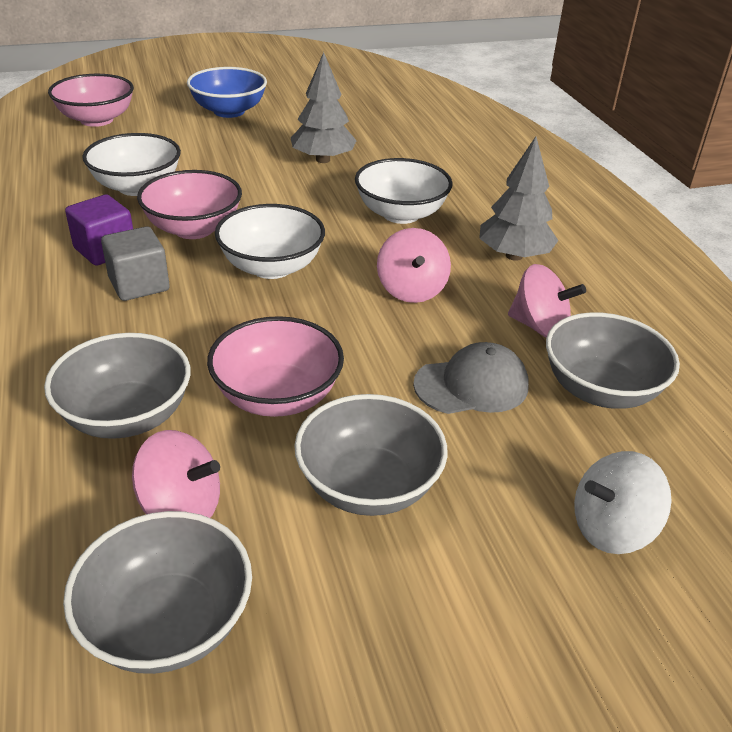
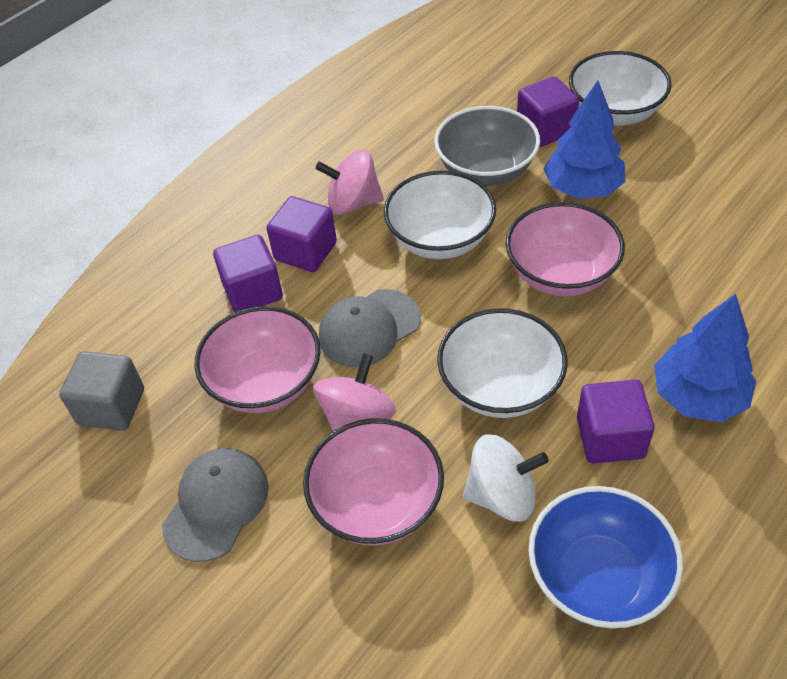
blue tree: 0 -> 2
grey bowl: 4 -> 1
grey cap: 1 -> 2
grey tree: 2 -> 0
pink spinning top: 3 -> 2
purple cube: 1 -> 4

